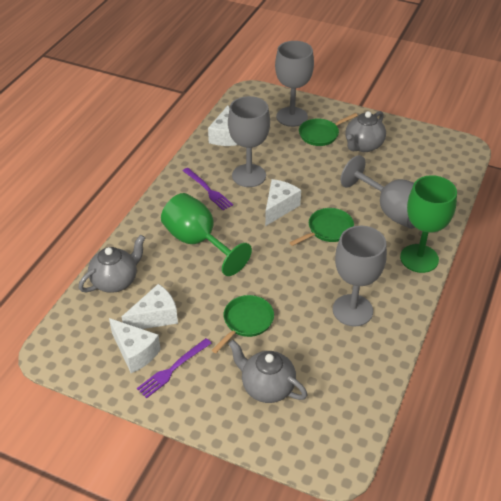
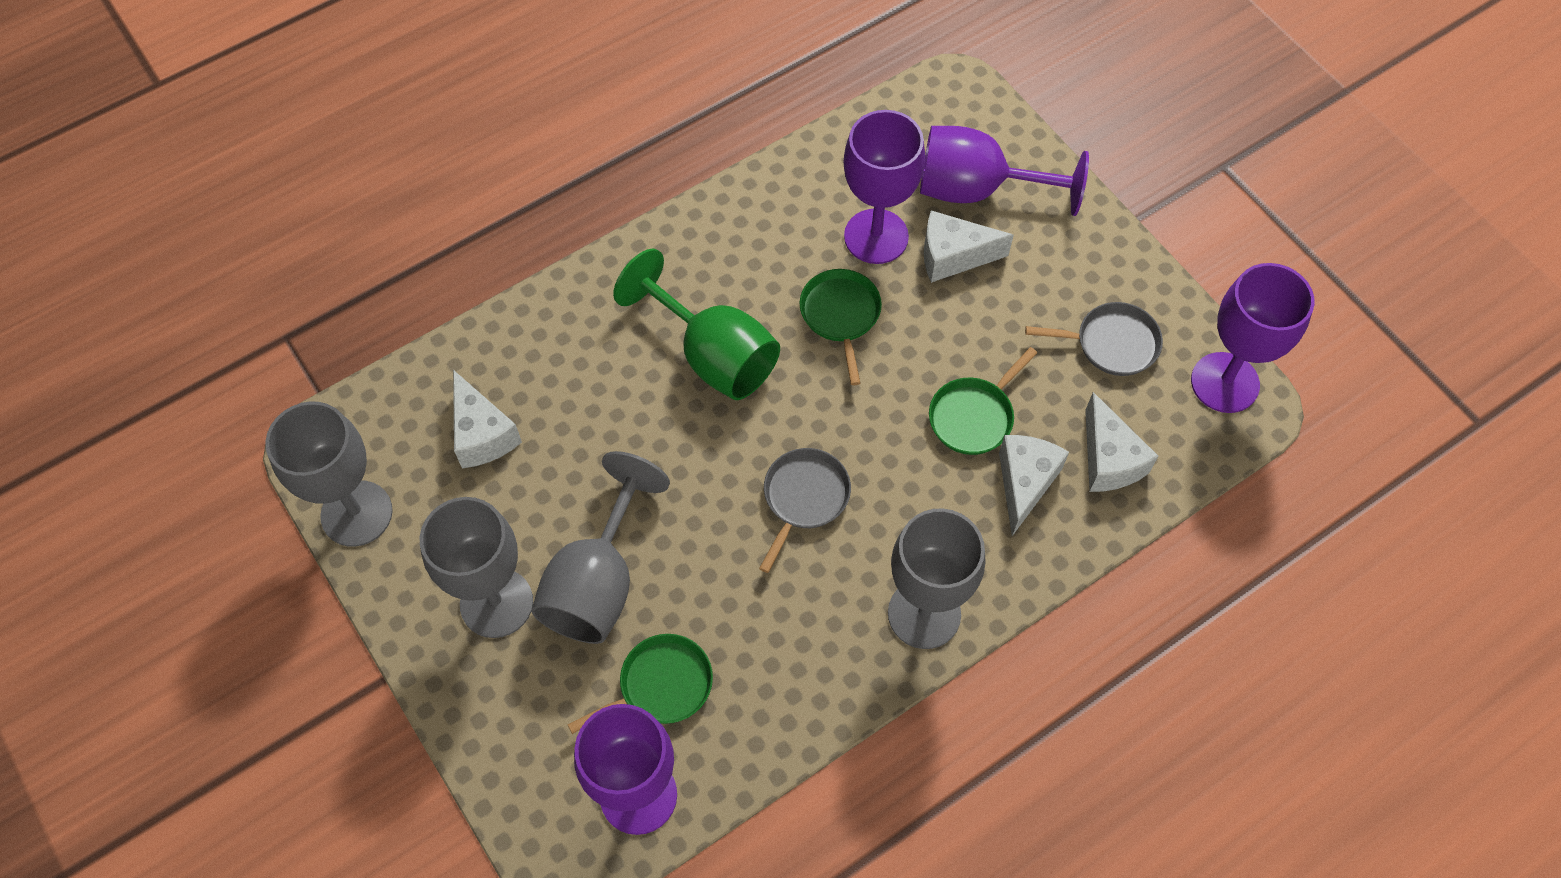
green goblet: 2 -> 1
grey pan: 0 -> 2
grey teapot: 3 -> 0
purple fork: 2 -> 0
purple goblet: 0 -> 4

